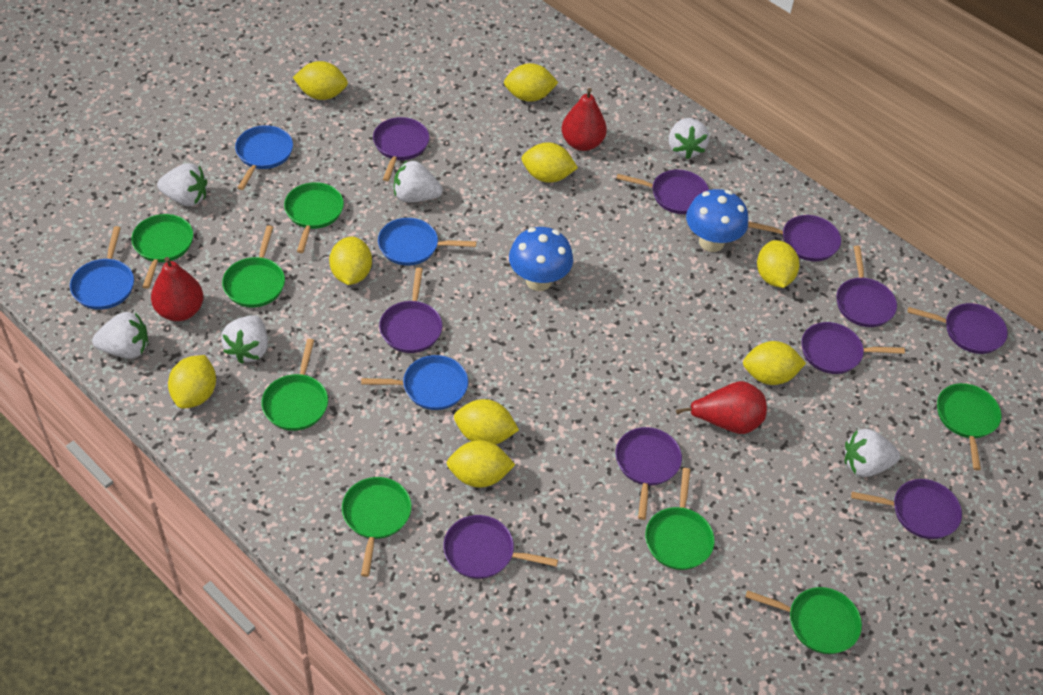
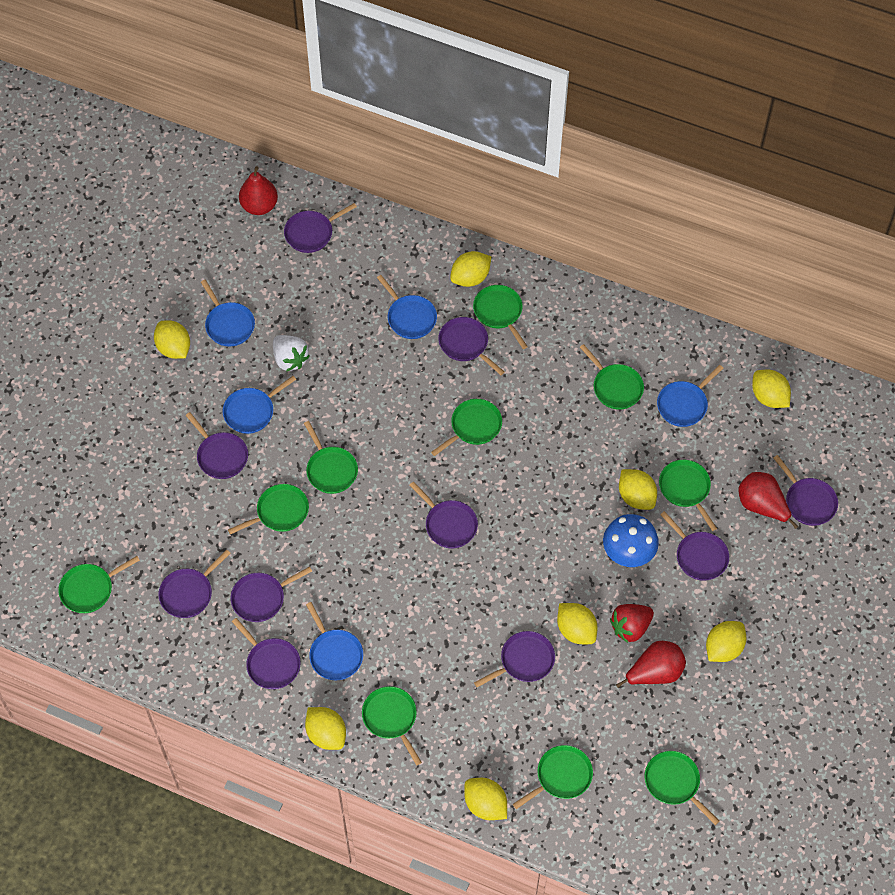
blue mushroom: 2 -> 1
blue pan: 4 -> 5
green pan: 8 -> 10
red strawberry: 0 -> 1
white strawberry: 6 -> 1
yellow lemon: 9 -> 8

